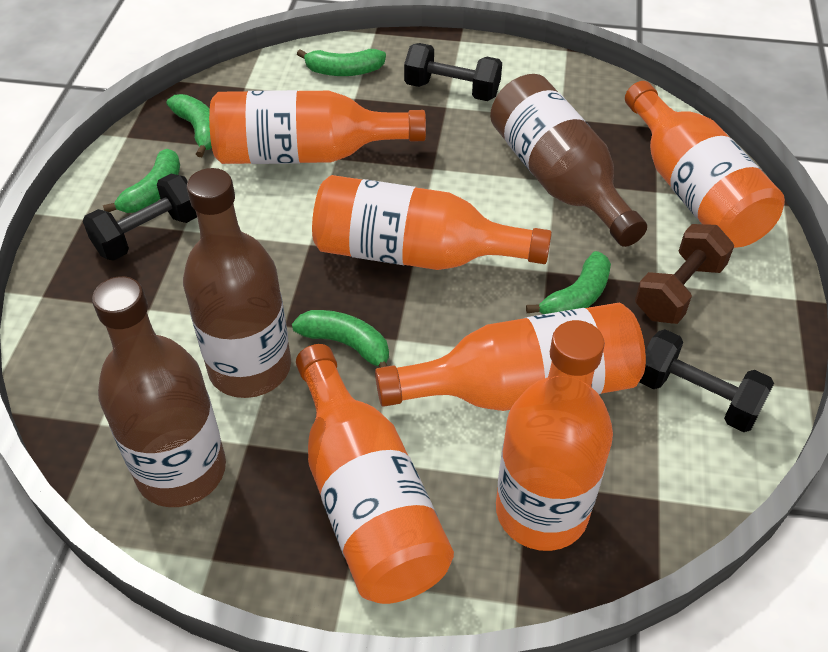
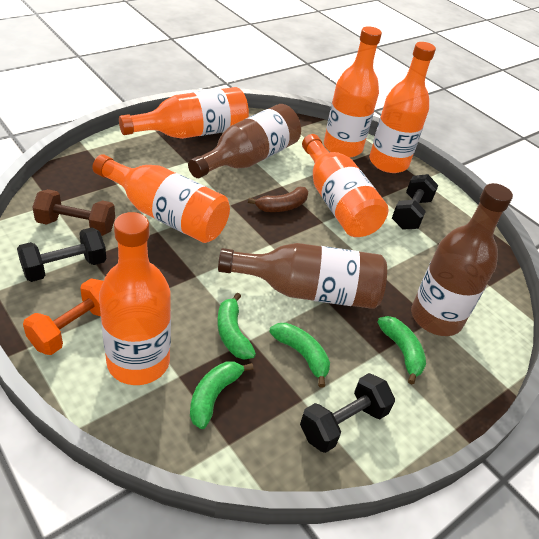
brown banana: 0 -> 1
green banana: 5 -> 4
orange dumbbell: 0 -> 1

